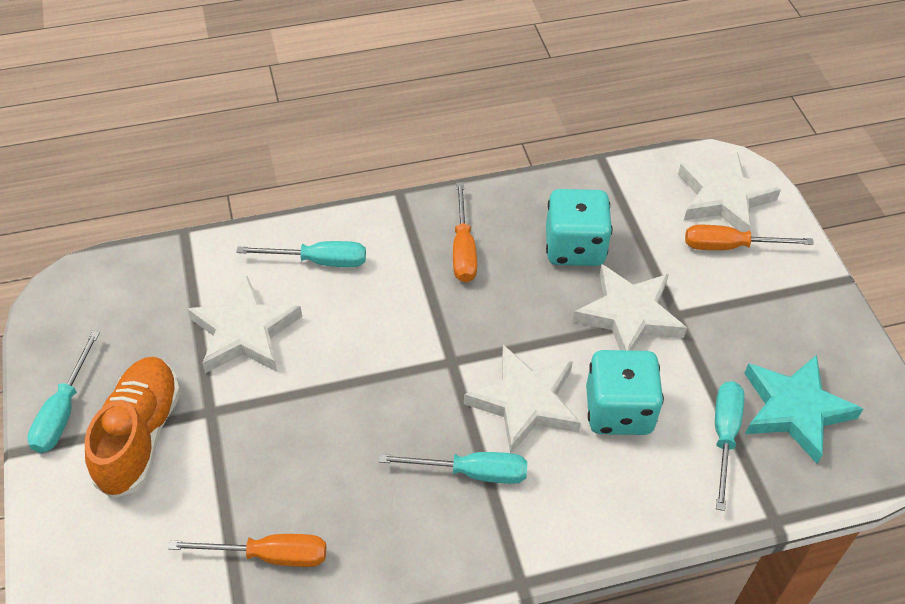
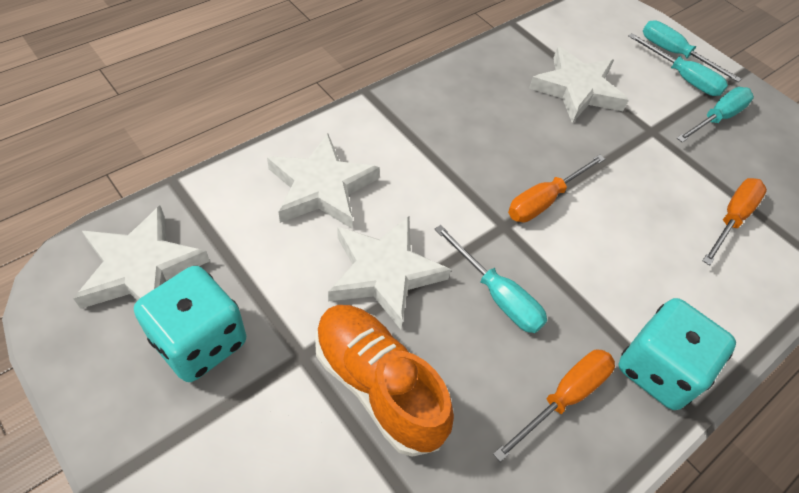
turquoise star: 1 -> 0

